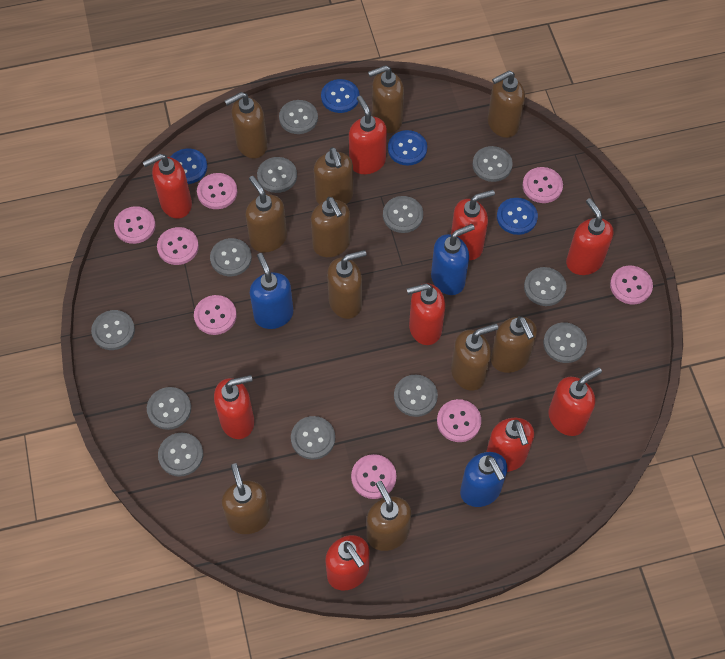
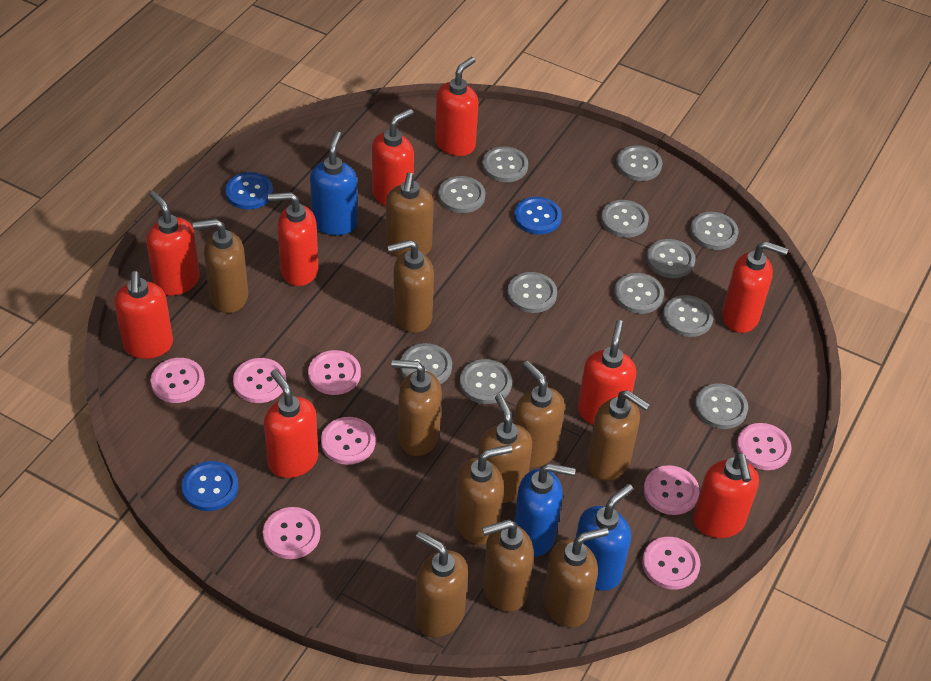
blue button: 4 -> 3

